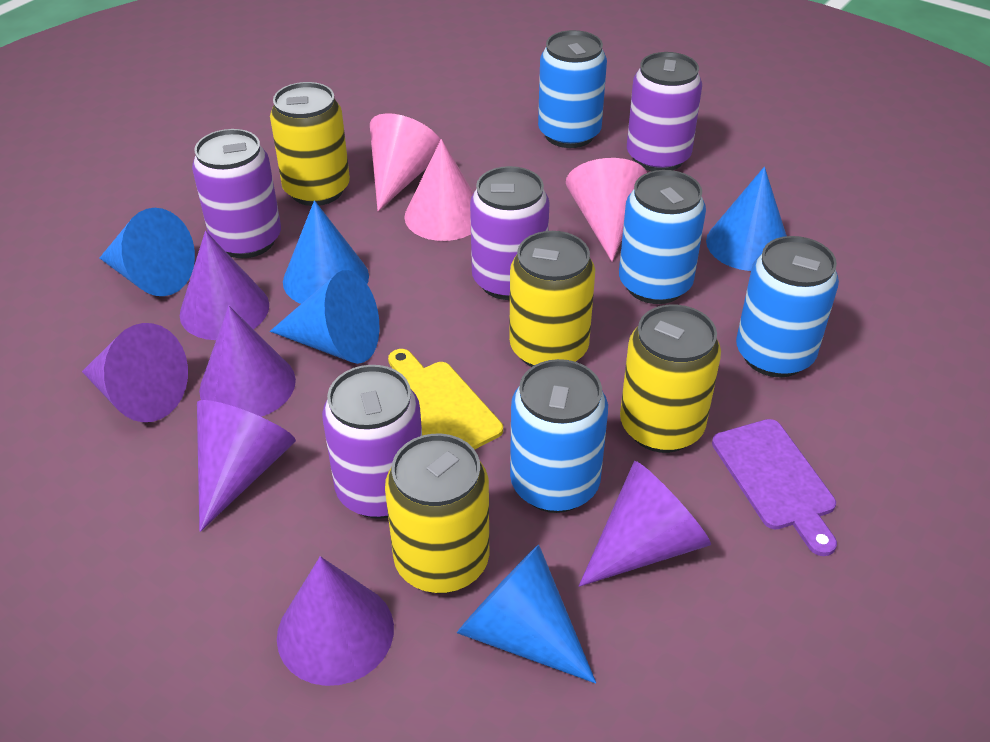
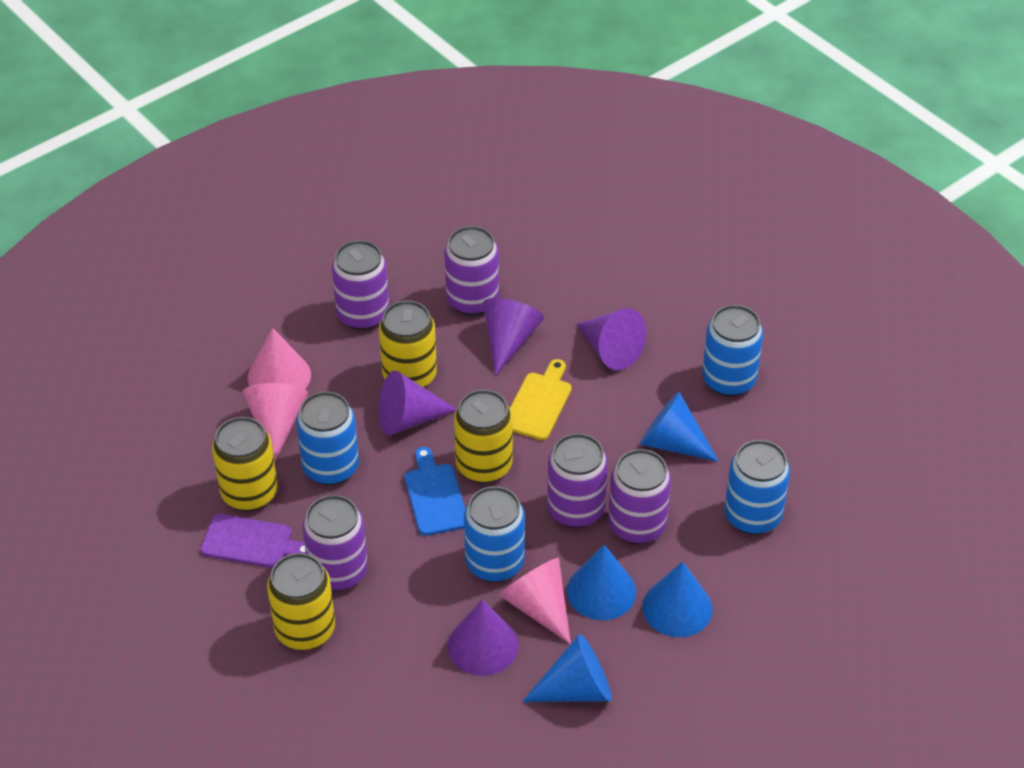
blue cone: 5 -> 4
blue cutting board: 0 -> 1
purple can: 4 -> 5
purple cone: 6 -> 4

